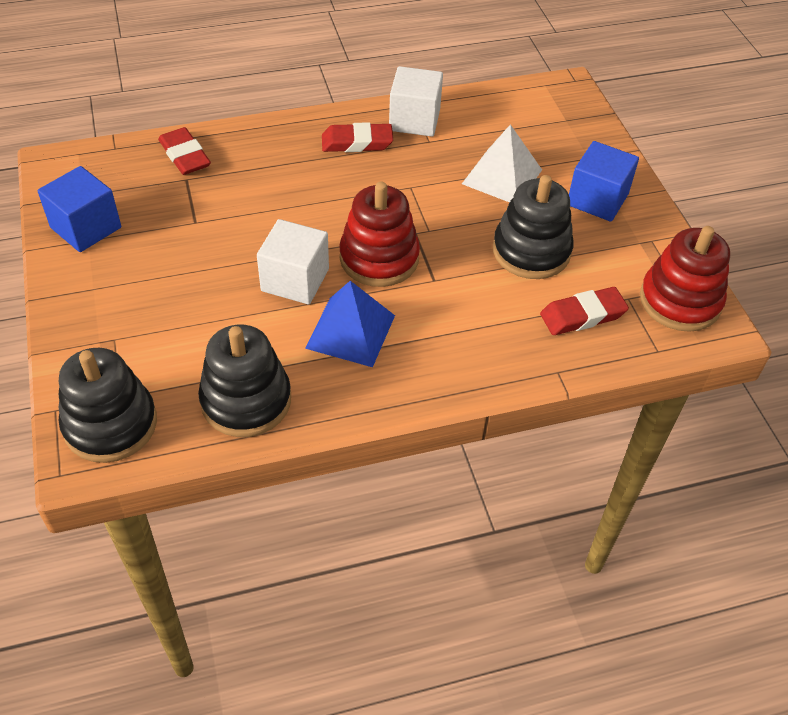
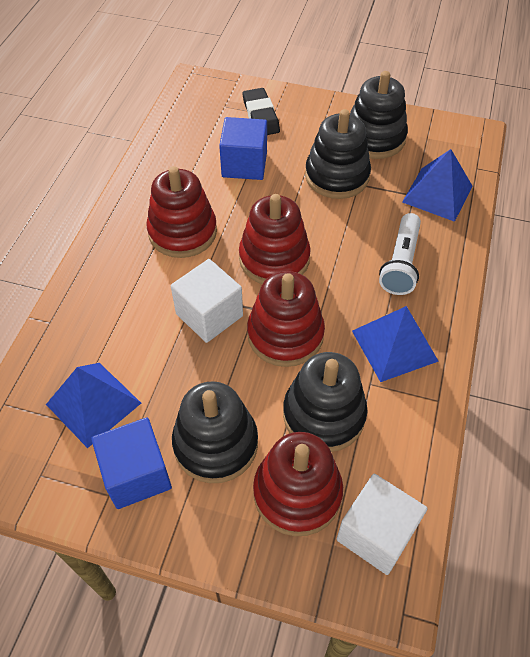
black eraser: 0 -> 1
black stacking toy: 3 -> 4
blue pyramid: 1 -> 3
red eraser: 3 -> 0
red stacking toy: 2 -> 4
white flashlight: 0 -> 1
white pyramid: 1 -> 0

